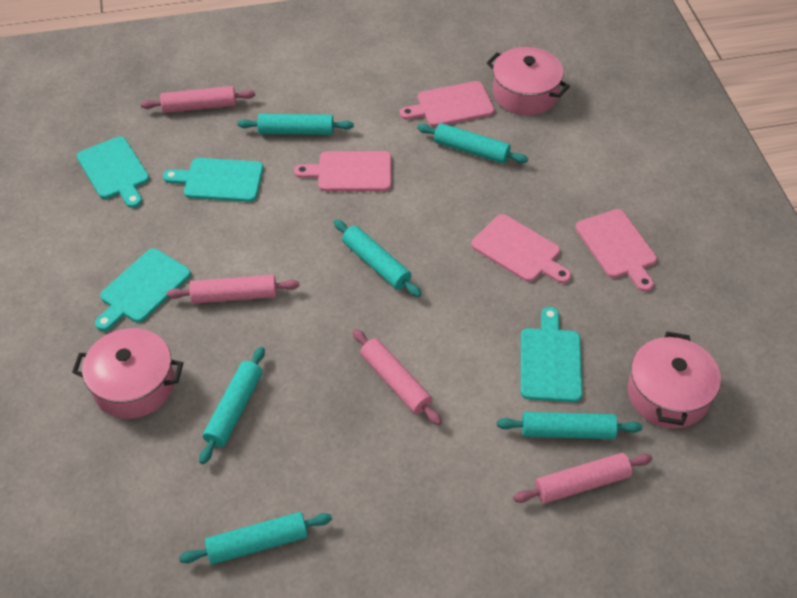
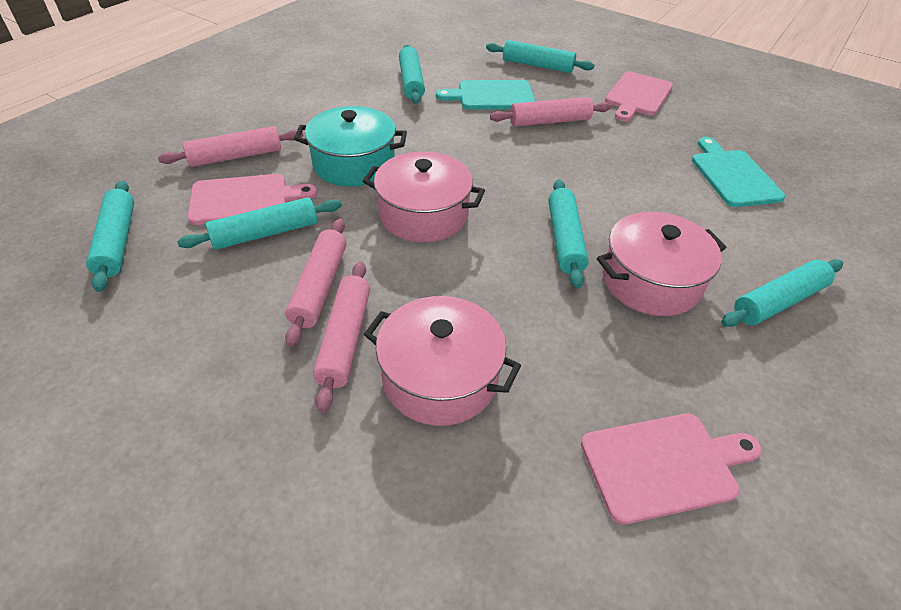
pink cutting board: 4 -> 3
turquoise cutting board: 4 -> 2
turquoise pot: 0 -> 1

